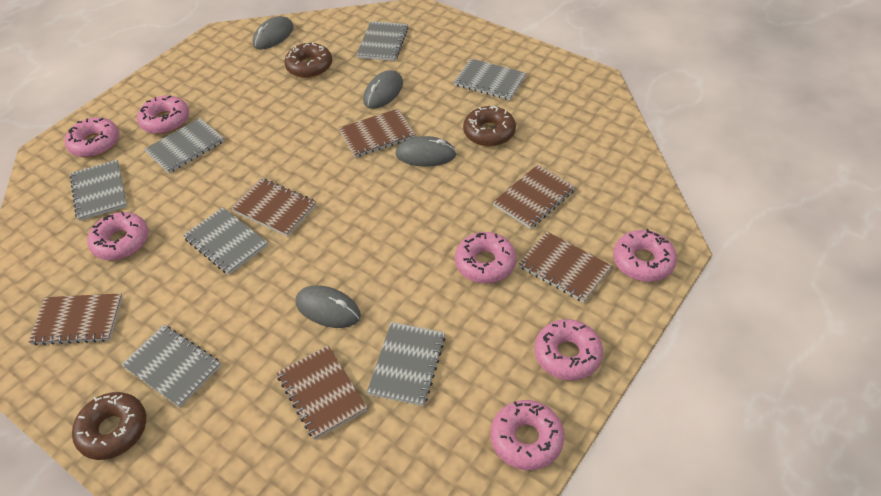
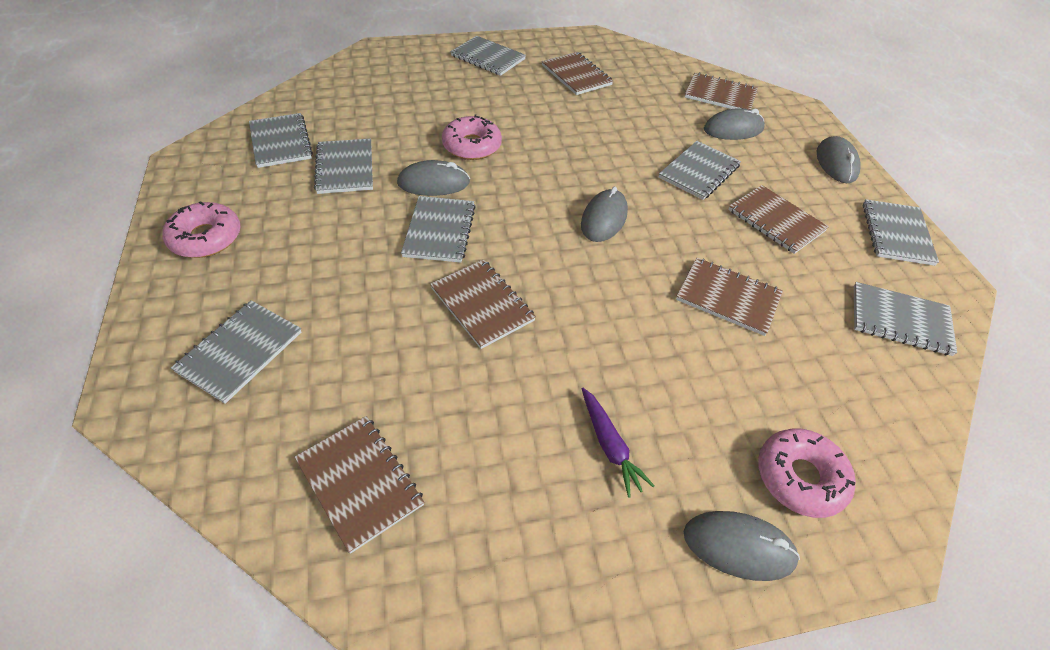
brown donut: 3 -> 0
grey mouse: 4 -> 5
grey notebook: 7 -> 8
pink donut: 7 -> 3
purple carrot: 0 -> 1

